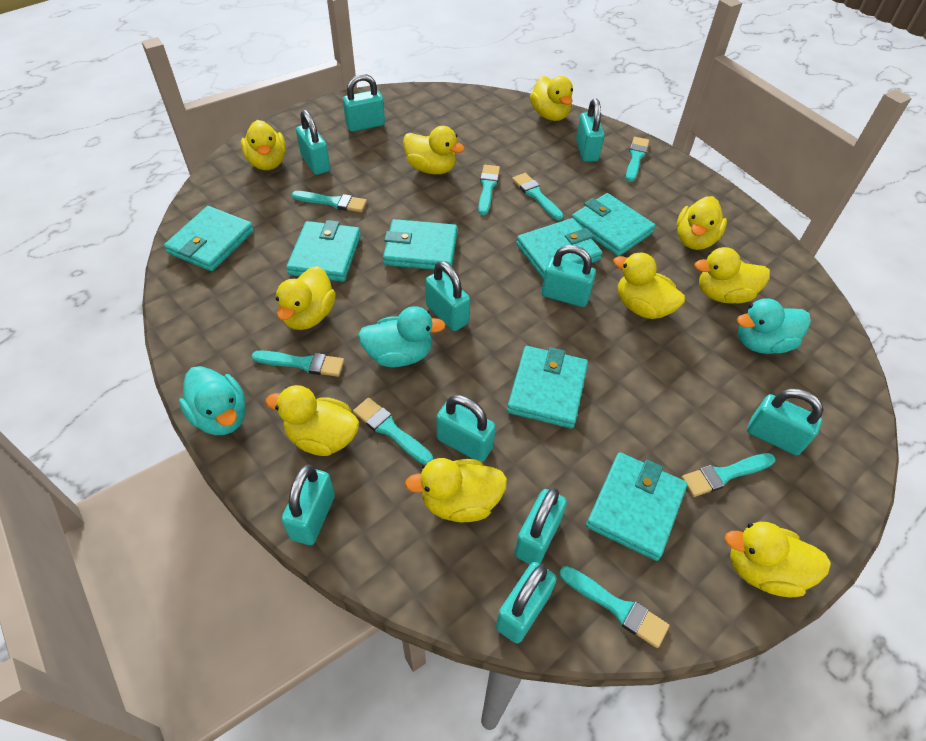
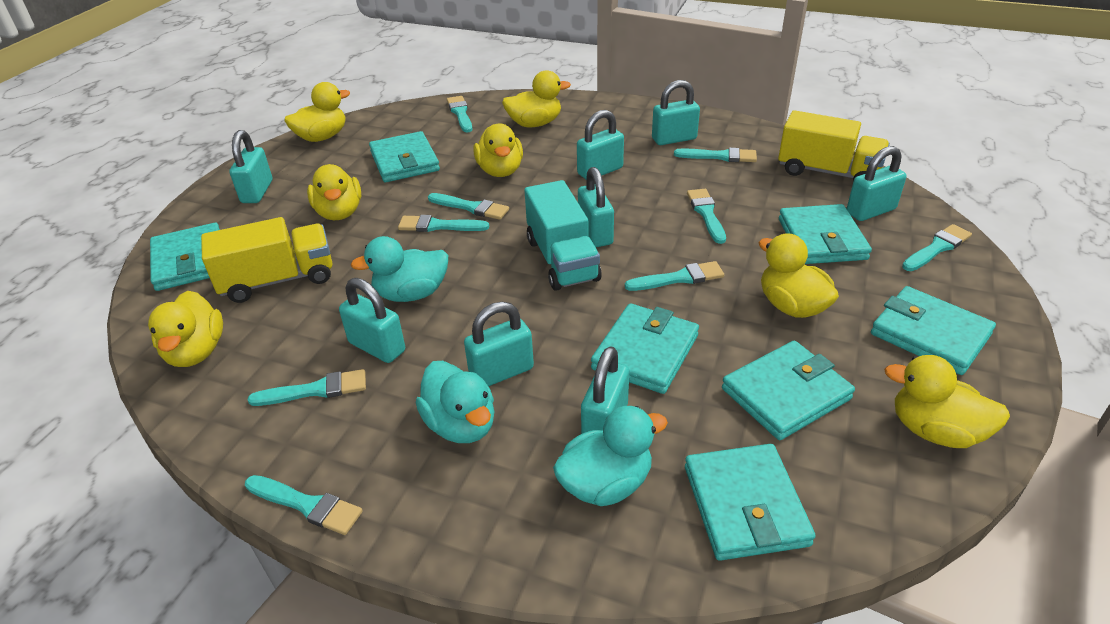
turquoise brush: 8 -> 9
turquoise padlock: 10 -> 8
turquoise truck: 0 -> 1
yellow duck: 10 -> 7
yellow truck: 0 -> 2

